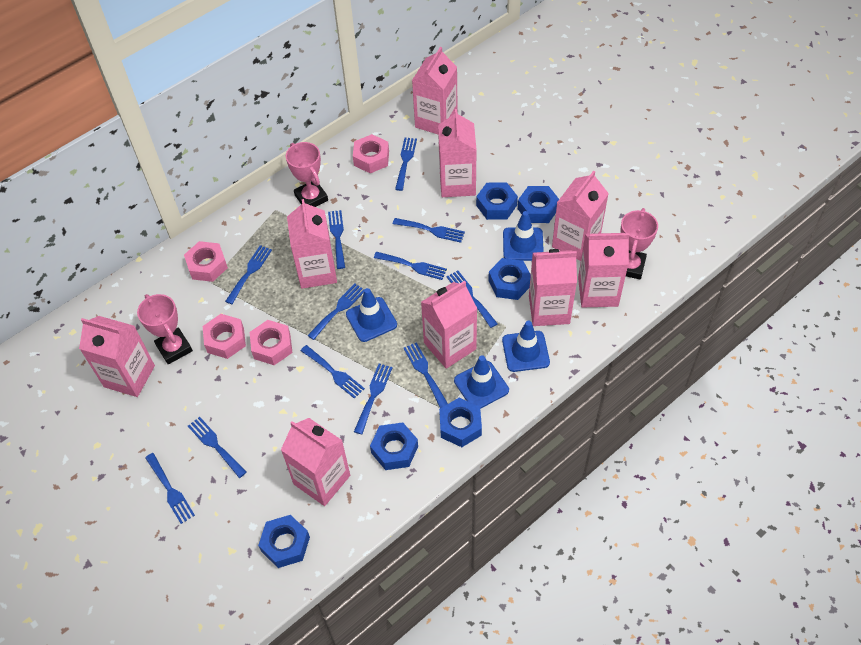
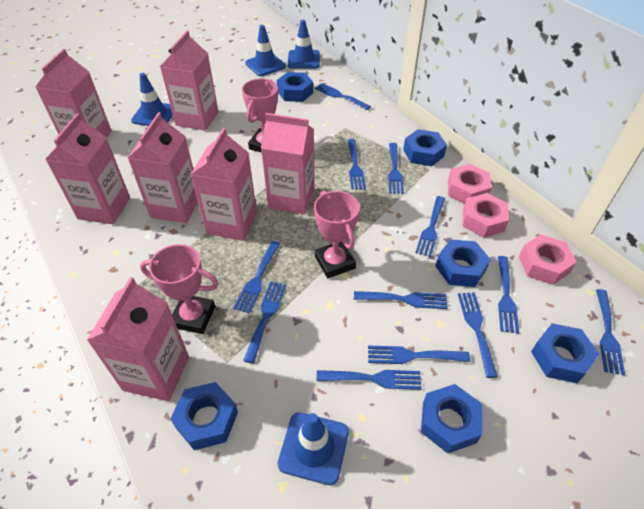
pink carton: 9 -> 7
pink nut: 4 -> 3

